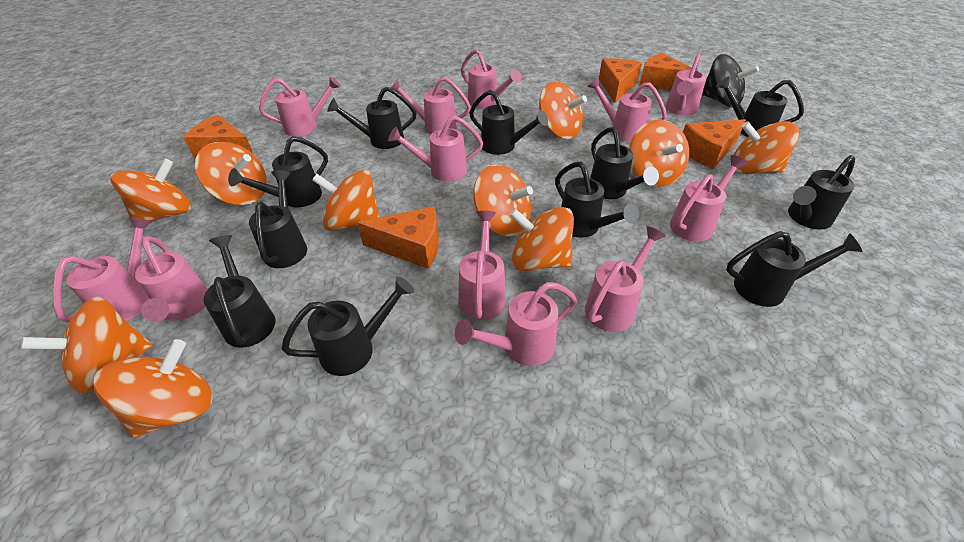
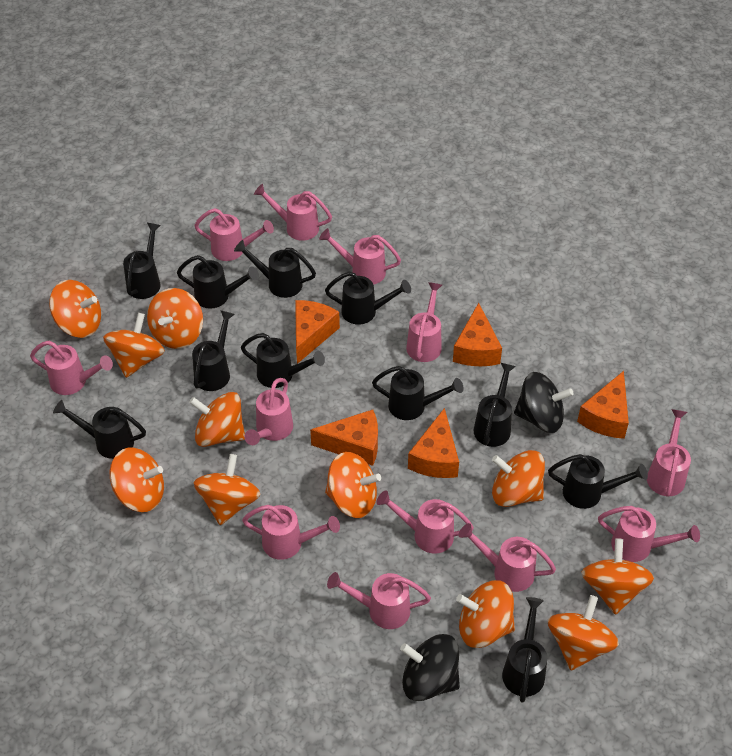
black spinning top: 1 -> 2
orange spinning top: 10 -> 11

